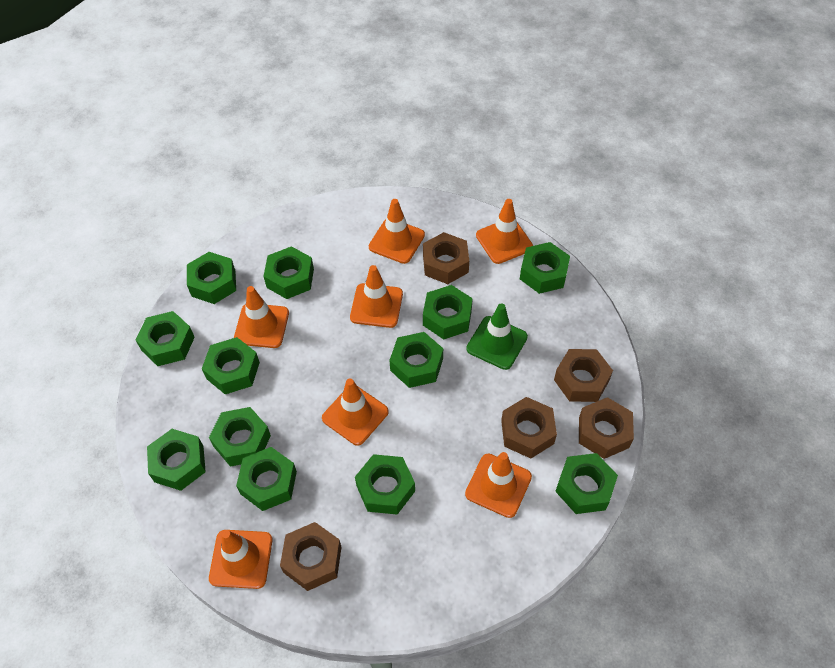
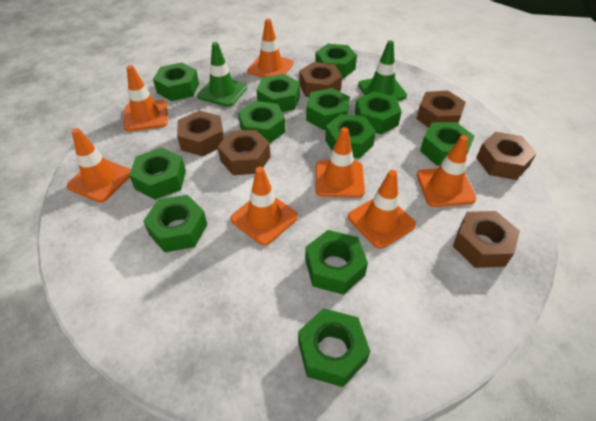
brown nut: 5 -> 6
green traffic cone: 1 -> 2

